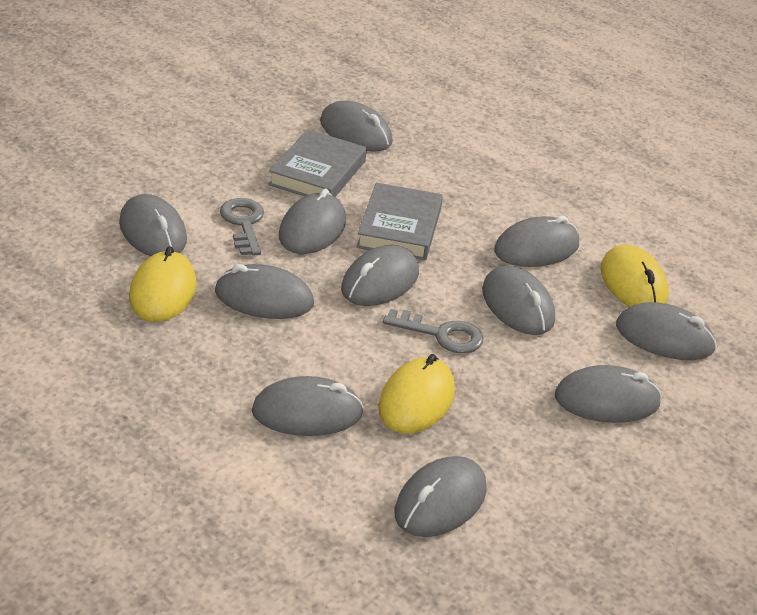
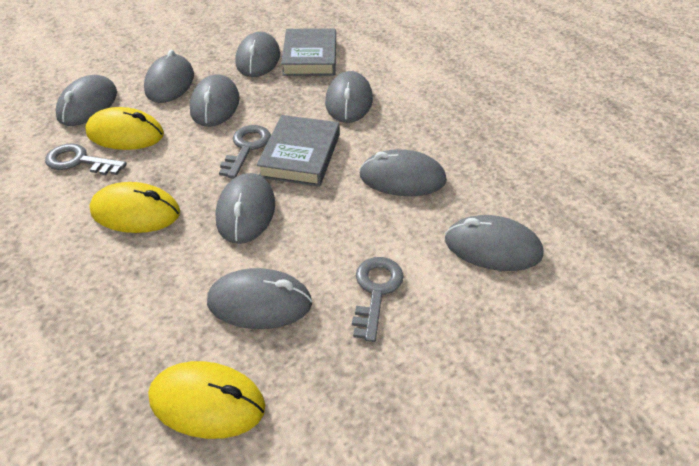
grey key: 2 -> 3
grey mouse: 11 -> 9

